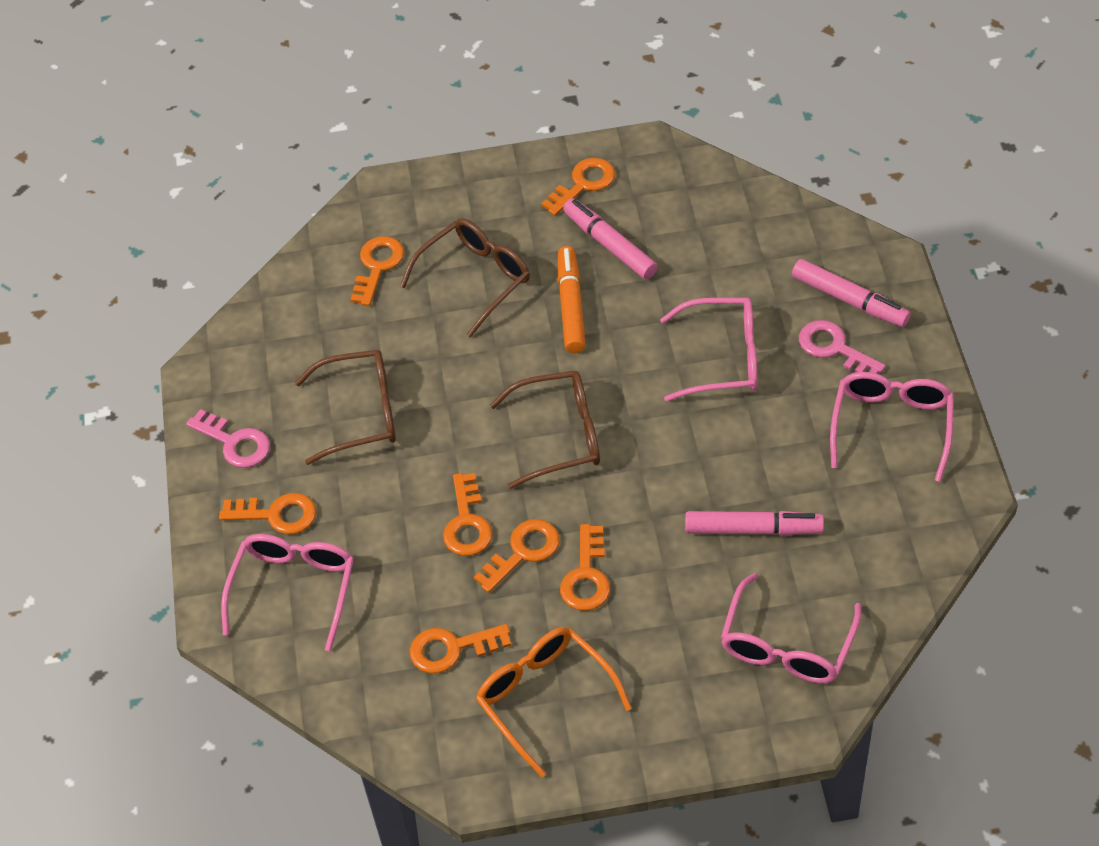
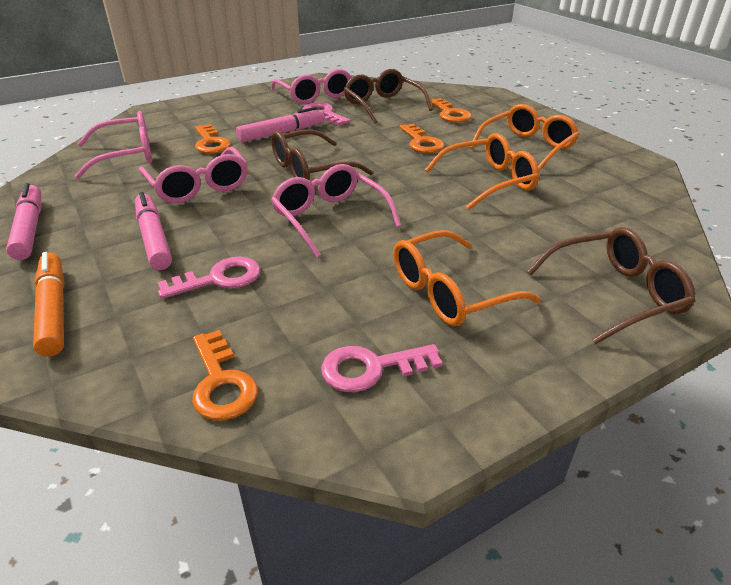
orange glasses: 1 -> 3
orange key: 7 -> 4
pink key: 2 -> 3

